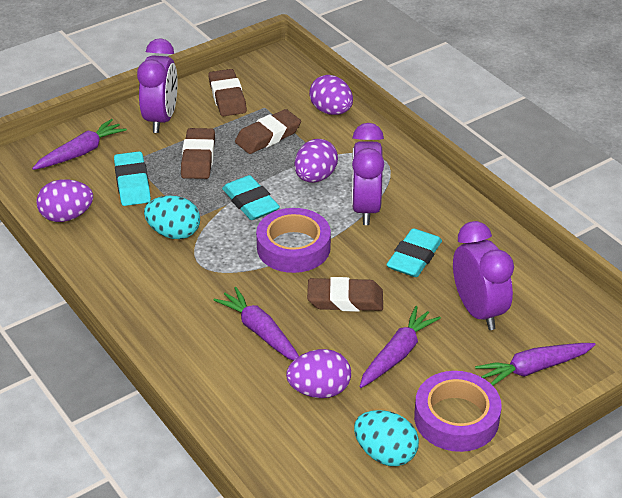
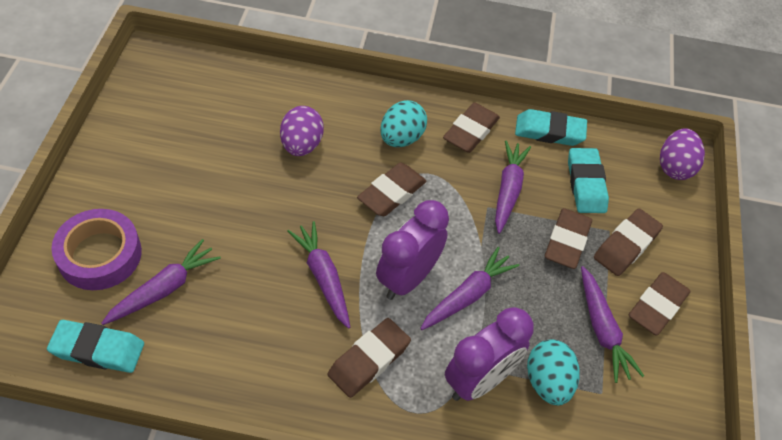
brown eraser: 4 -> 6
purple carrot: 4 -> 5
purple clock: 3 -> 2
purple egg: 4 -> 2
purple tape: 2 -> 1

